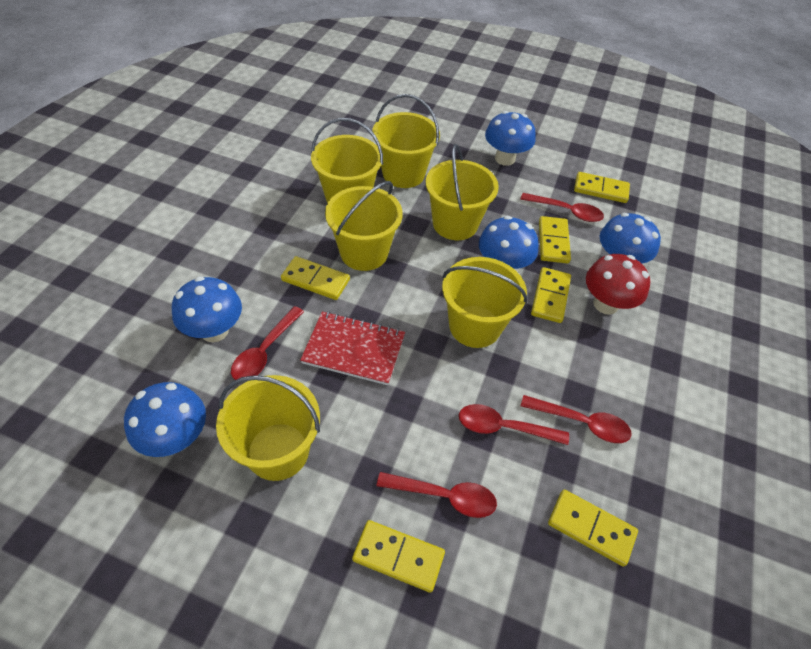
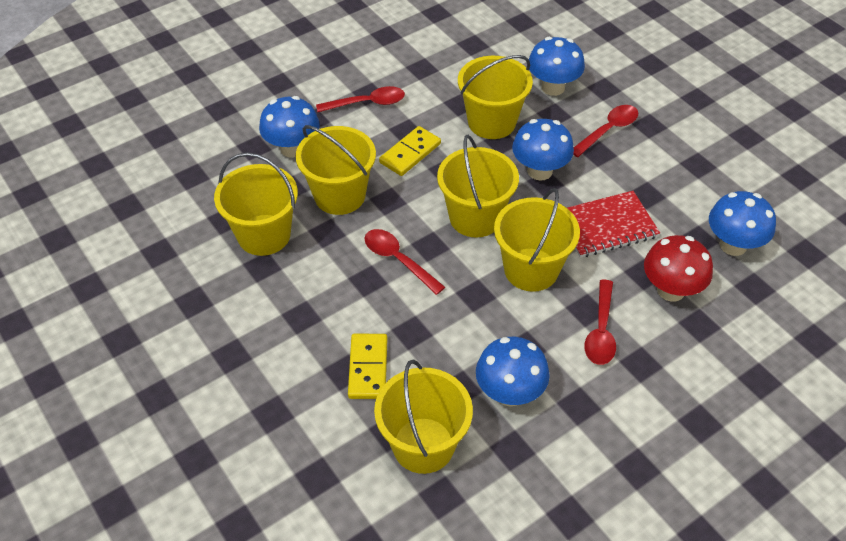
red spoon: 5 -> 4
yellow domino: 6 -> 2

